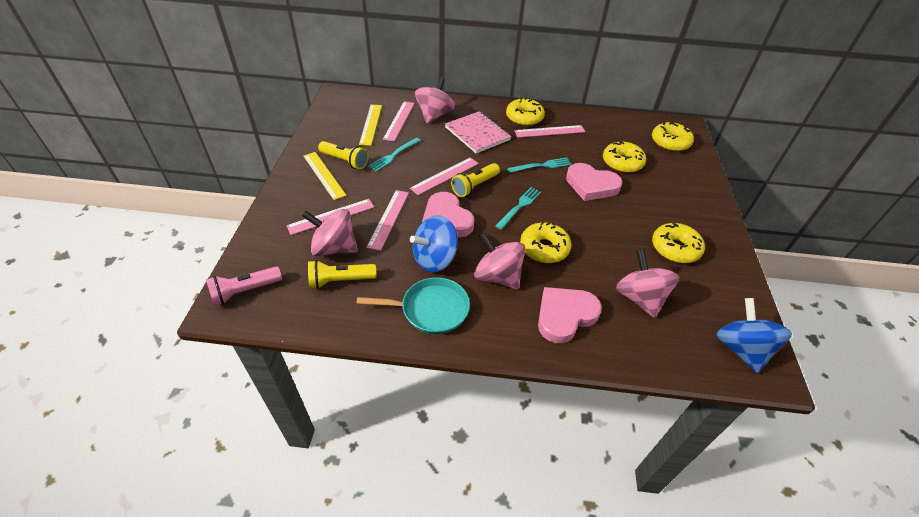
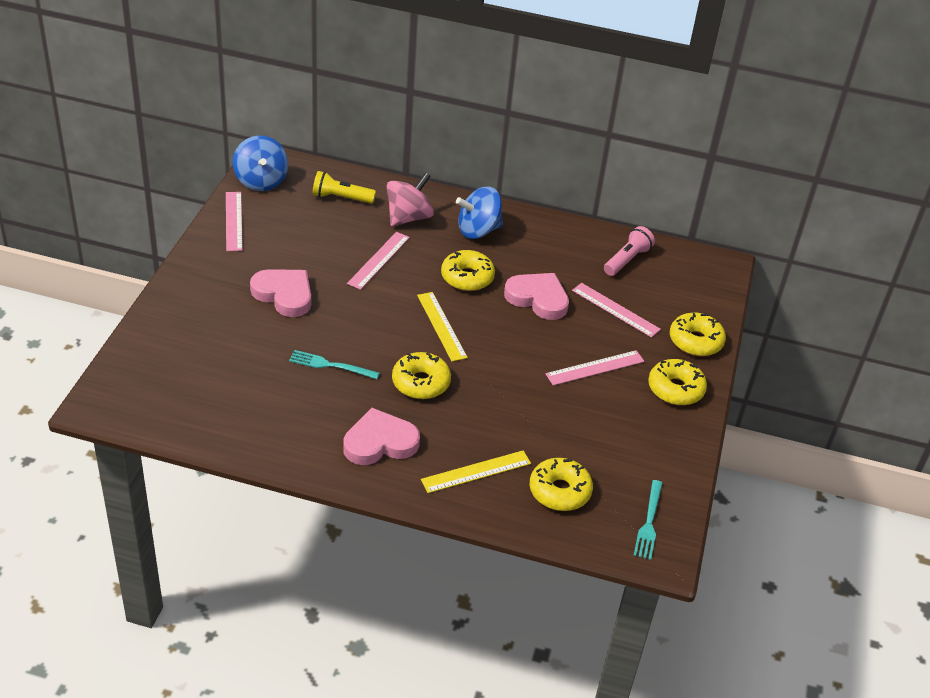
pink notebook: 1 -> 0
pink ruler: 5 -> 4
pink spinning top: 4 -> 1
turquoise fork: 3 -> 2
turquoise pan: 1 -> 0
yellow flashlight: 3 -> 1

